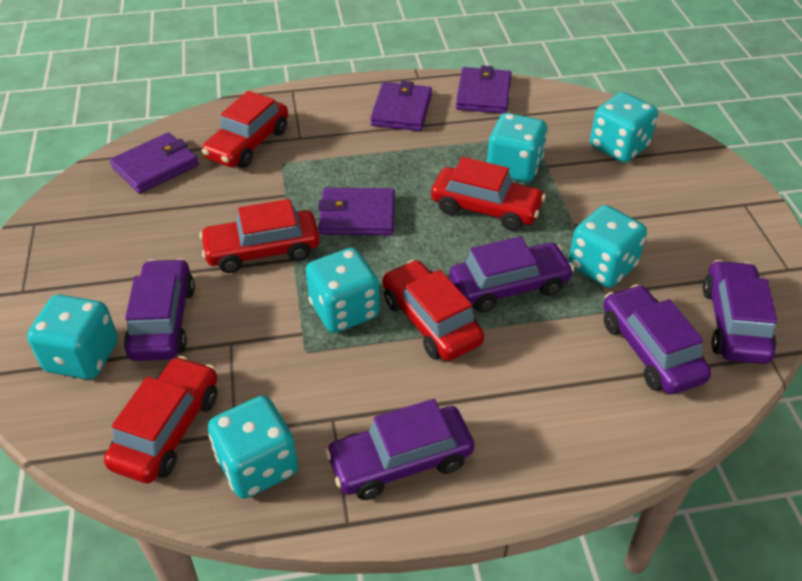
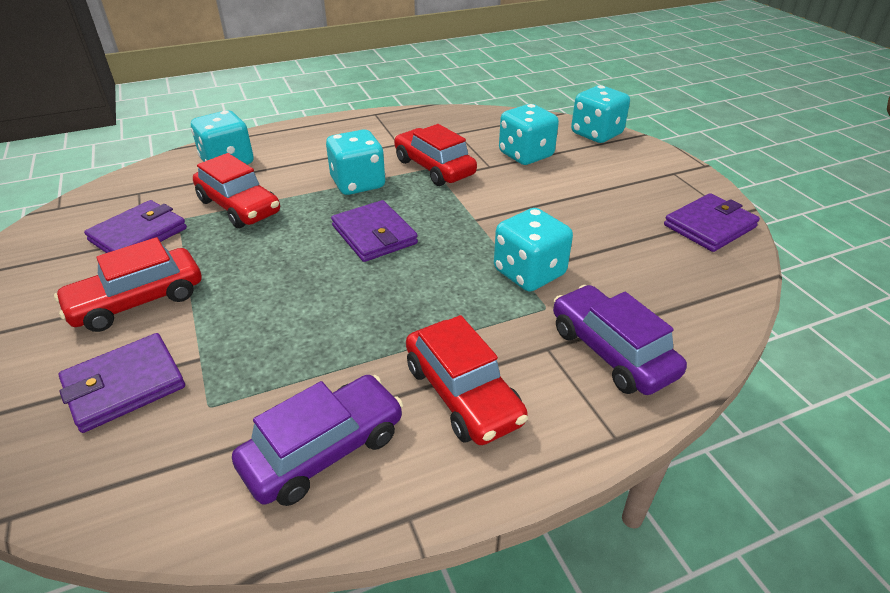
purple car: 5 -> 2
red car: 5 -> 4
turquoise dice: 6 -> 5

